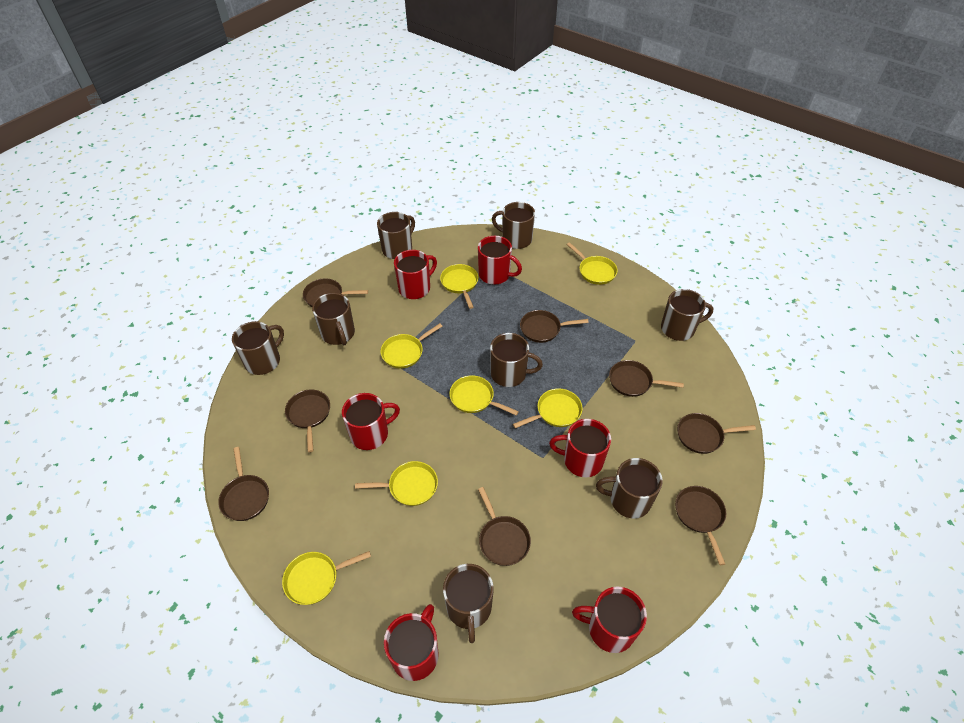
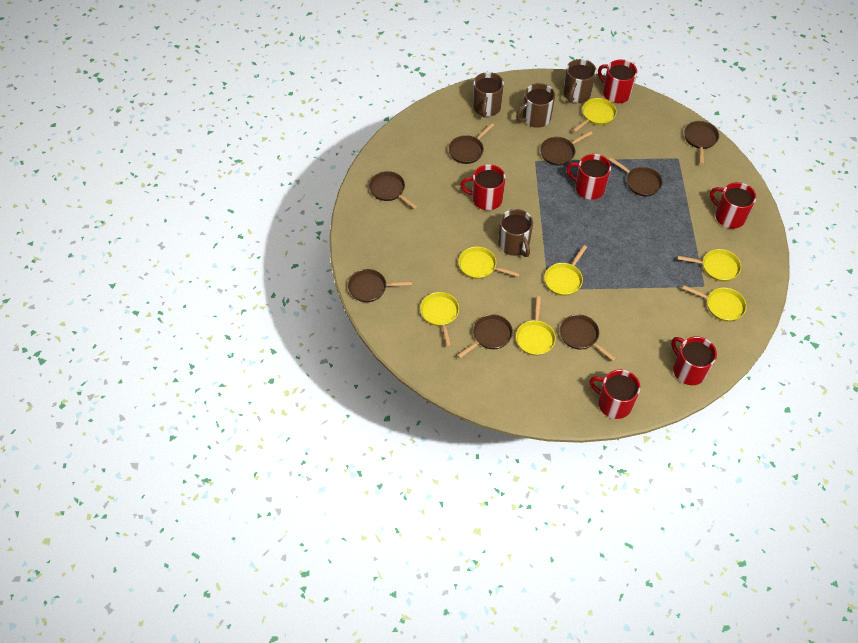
brown mug: 8 -> 4

